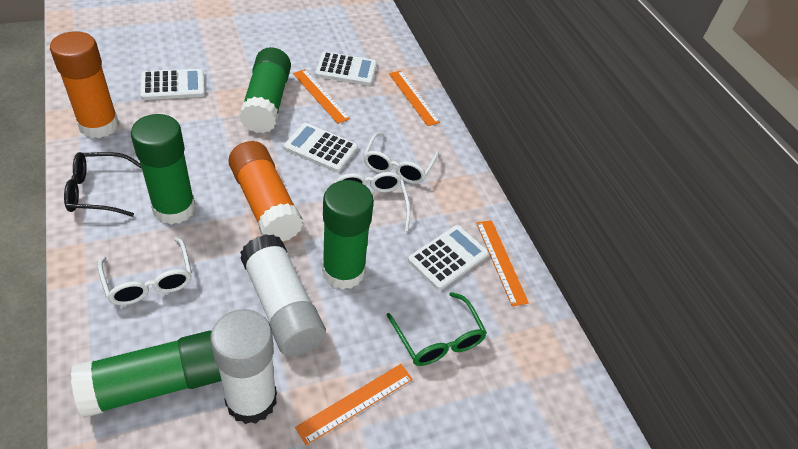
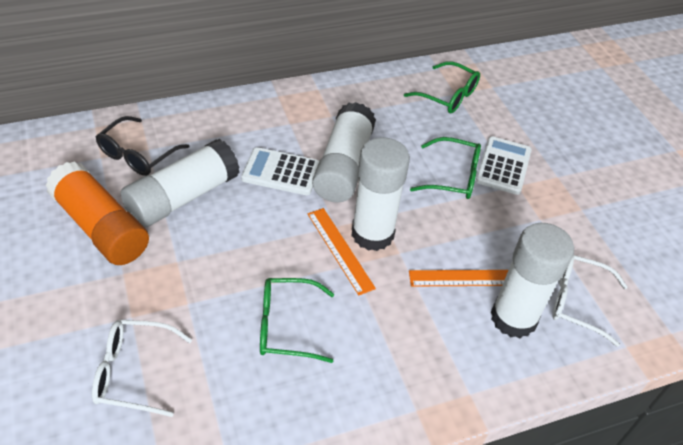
green glasses: 1 -> 3
green glue stick: 4 -> 0
orange glue stick: 2 -> 1
orange ruler: 4 -> 2
white calculator: 4 -> 2
white glasses: 3 -> 2
white glue stick: 2 -> 4

